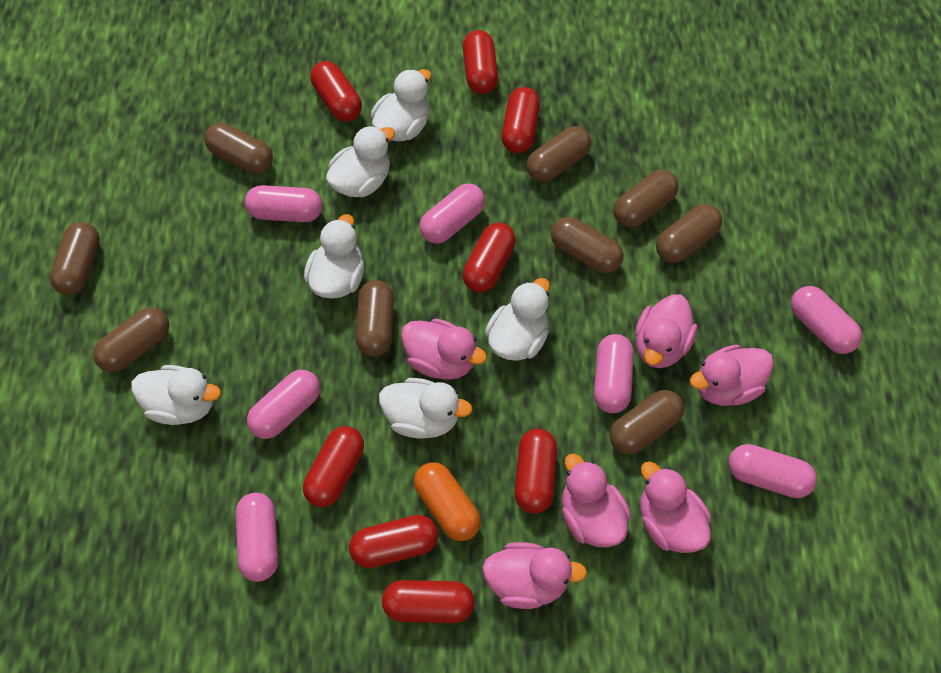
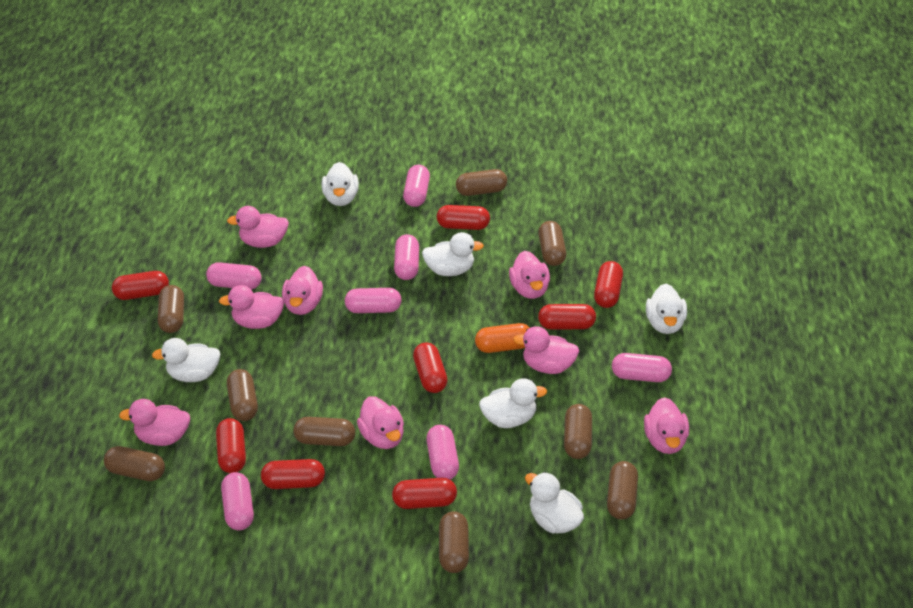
pink duck: 6 -> 8

